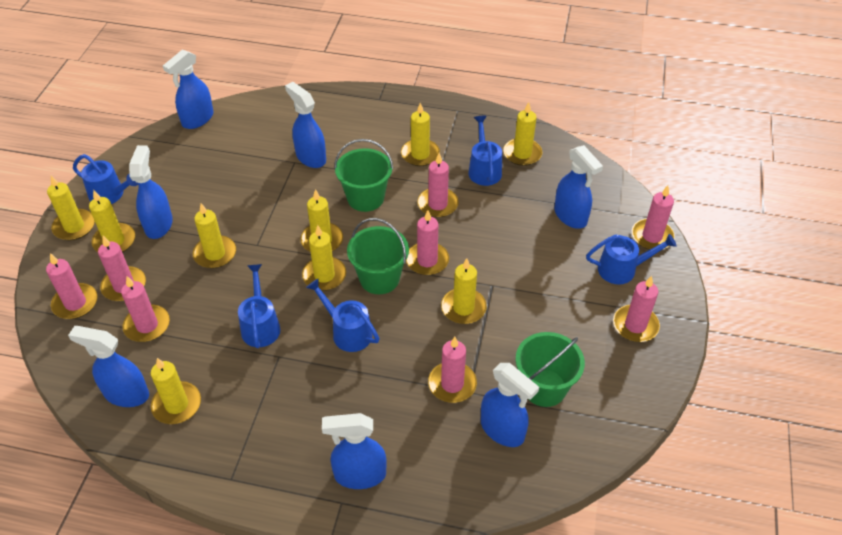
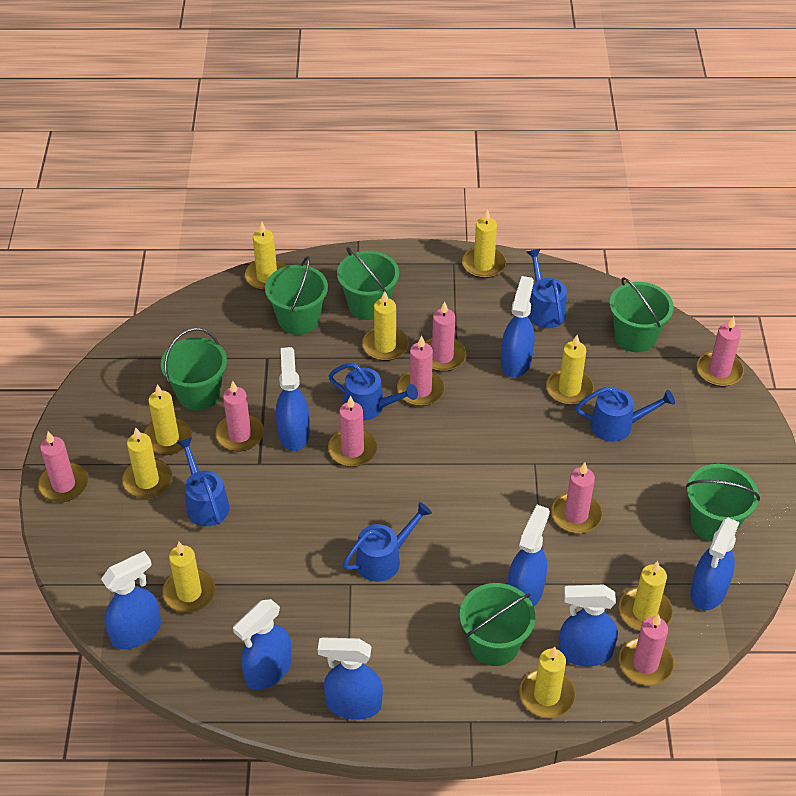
blue spray bottle: 7 -> 8
green bucket: 3 -> 6

